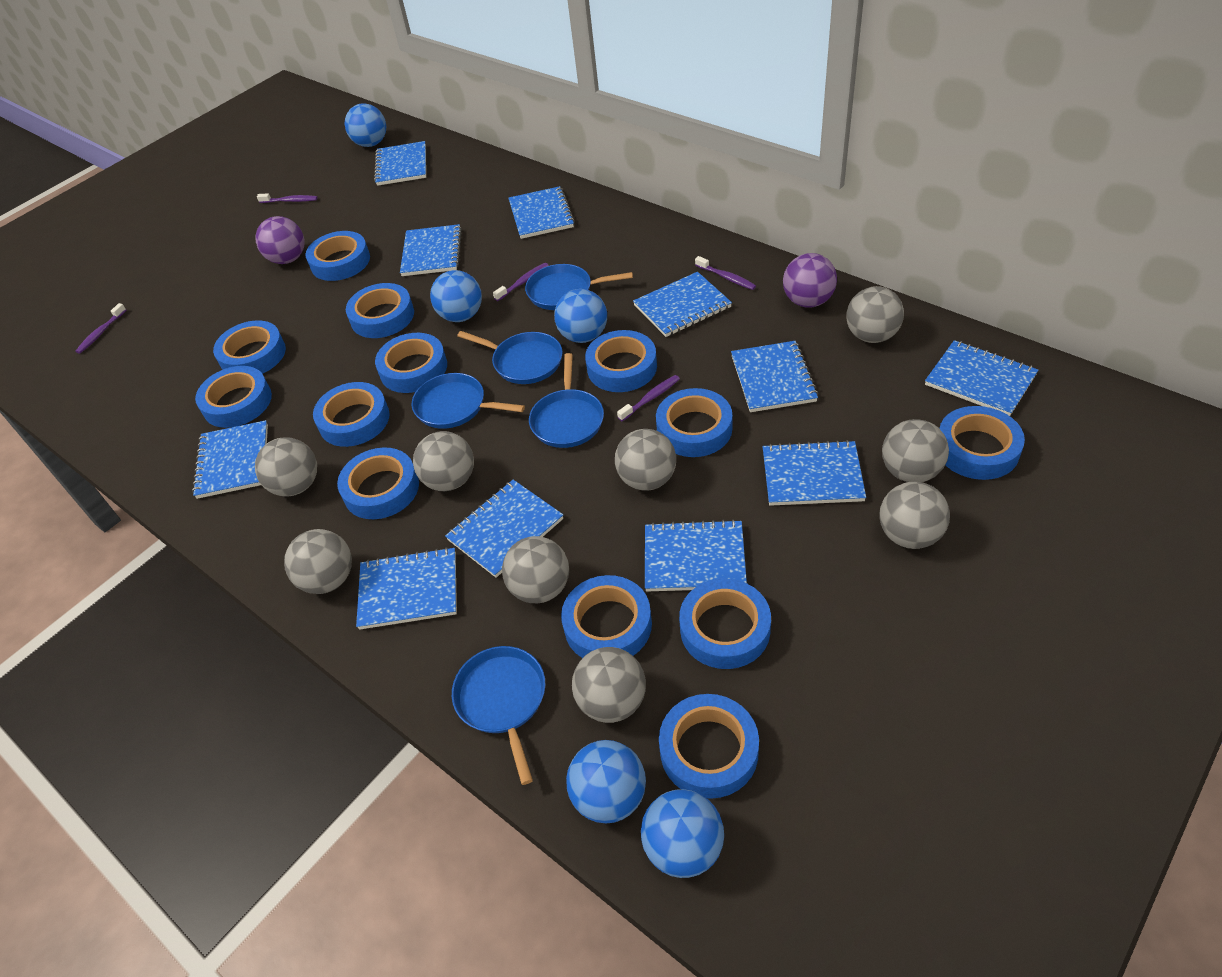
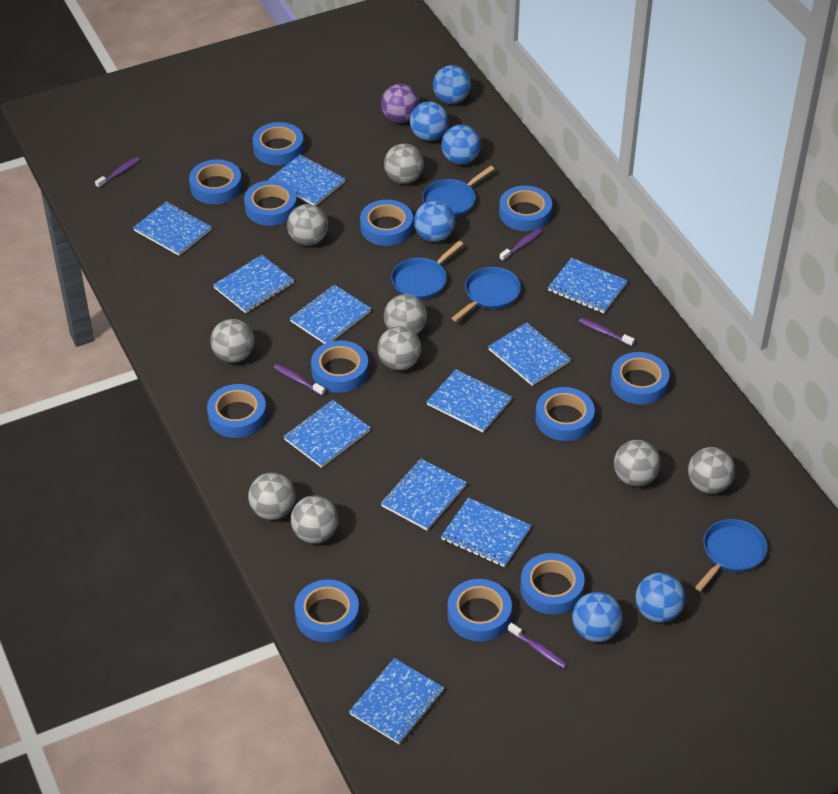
blue ball: 5 -> 6
blue pan: 5 -> 4
blue tape: 13 -> 12
purple ball: 2 -> 1

